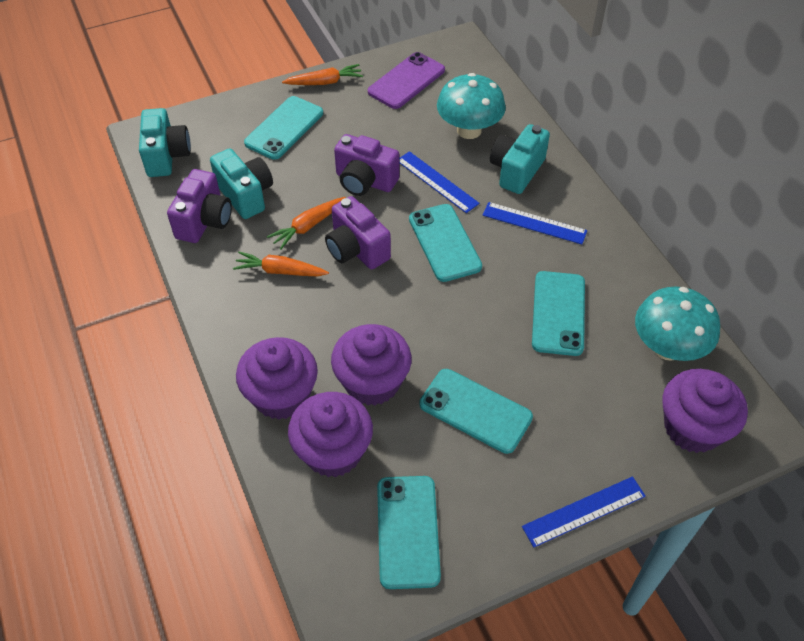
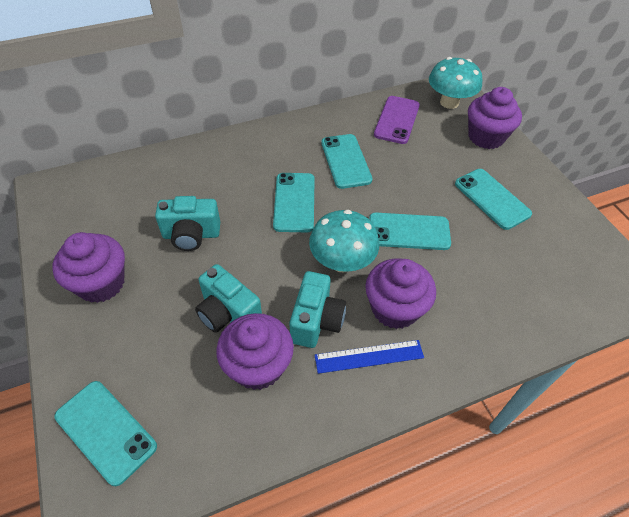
blue ruler: 3 -> 1
orange carrot: 3 -> 0
purple camera: 3 -> 0

